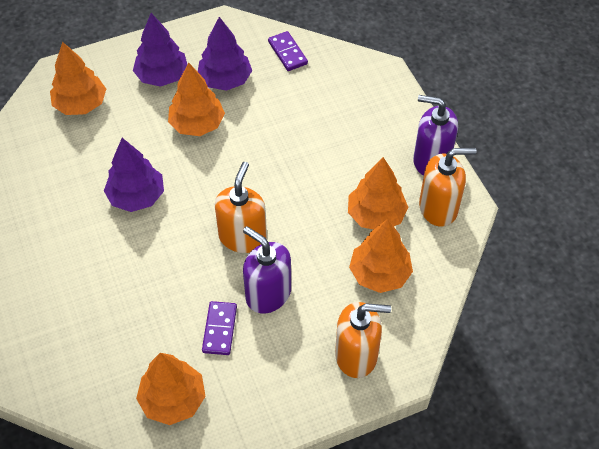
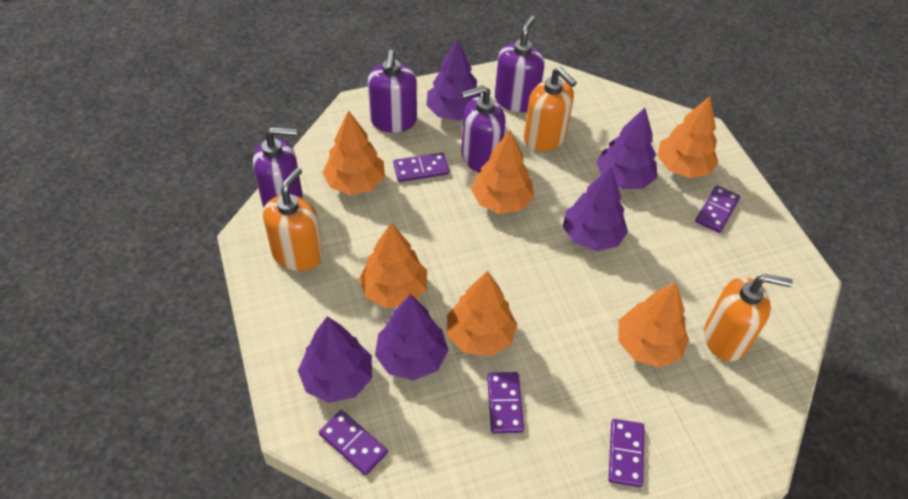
orange tree: 5 -> 6
purple domino: 2 -> 5
purple soap dispenser: 2 -> 4
purple tree: 3 -> 5

